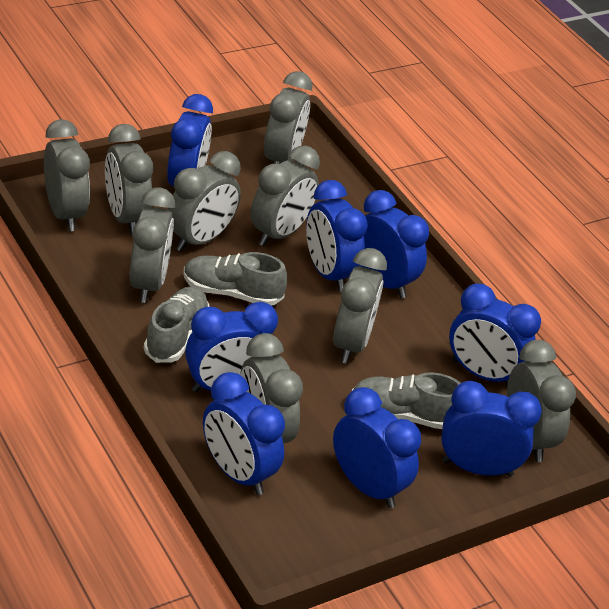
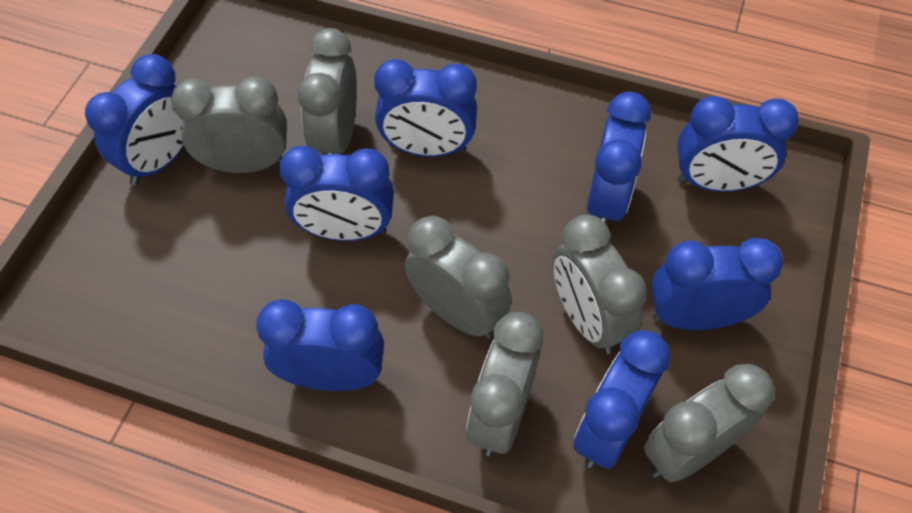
grey clock: 9 -> 6
grey shoe: 3 -> 0

